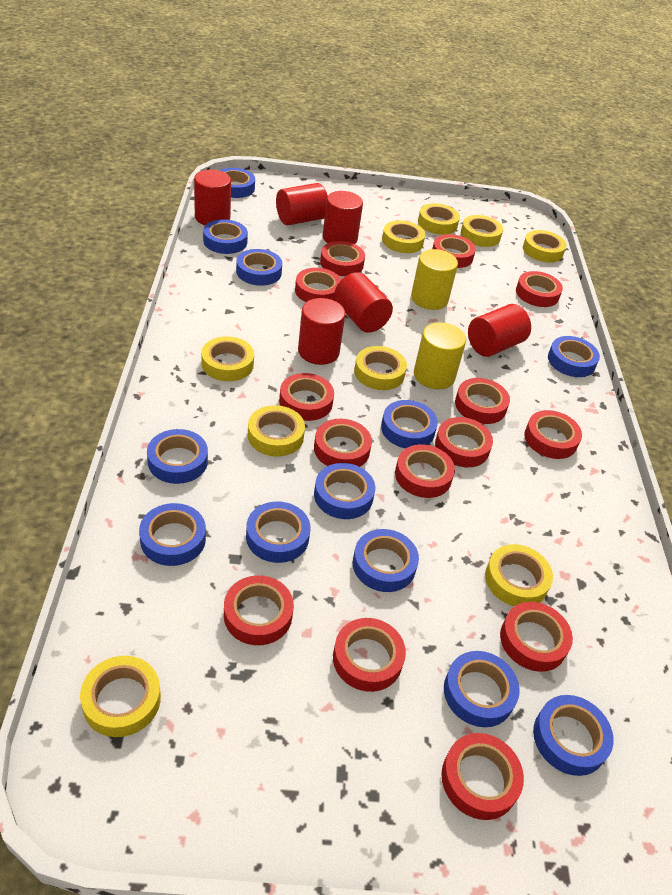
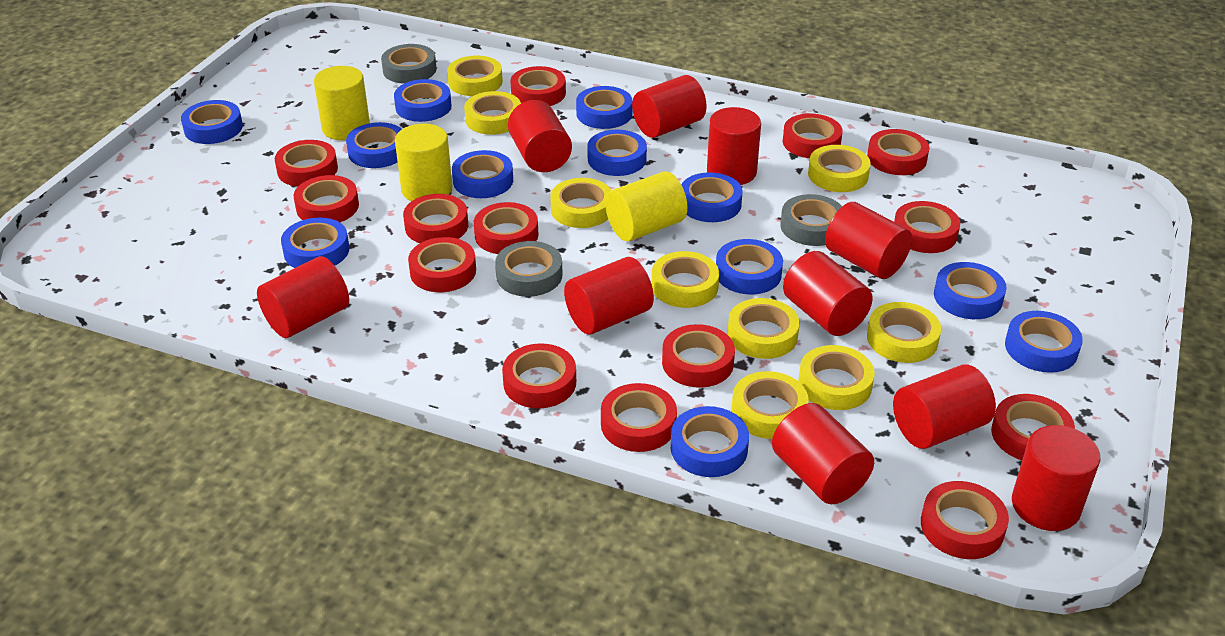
grey tape: 0 -> 3
red cylinder: 6 -> 10
yellow cylinder: 2 -> 3

